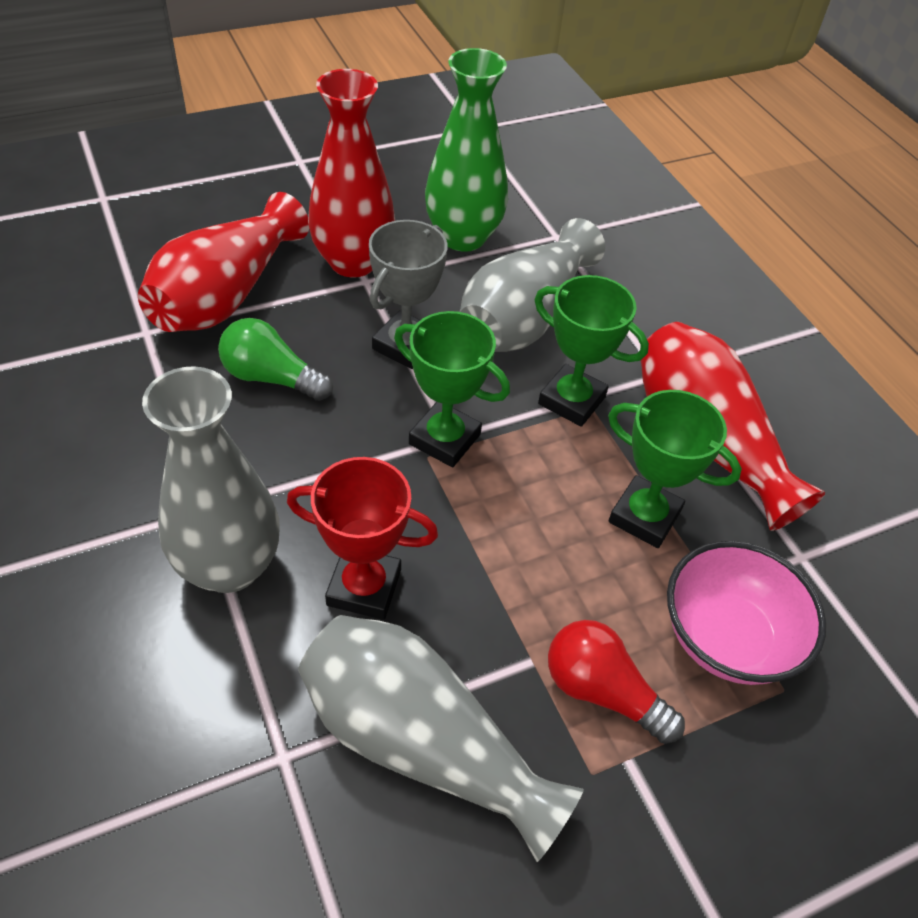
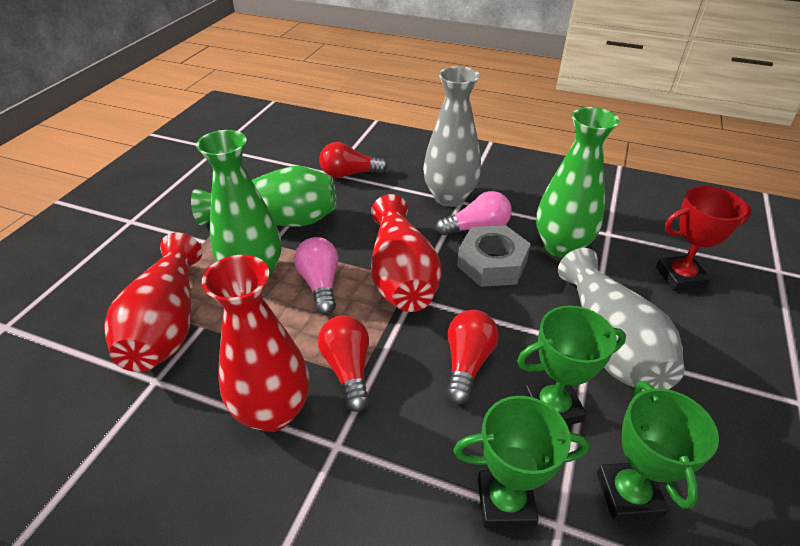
green light bulb: 1 -> 0
green vase: 1 -> 3
grey nut: 0 -> 1
grey trophy: 1 -> 0
grey vase: 3 -> 2
pink bowl: 1 -> 0
pink light bulb: 0 -> 2
red light bulb: 1 -> 3

